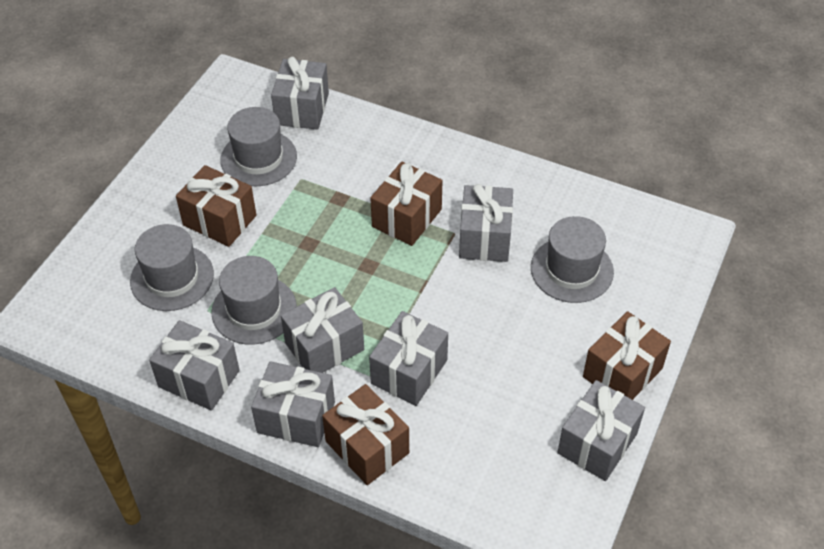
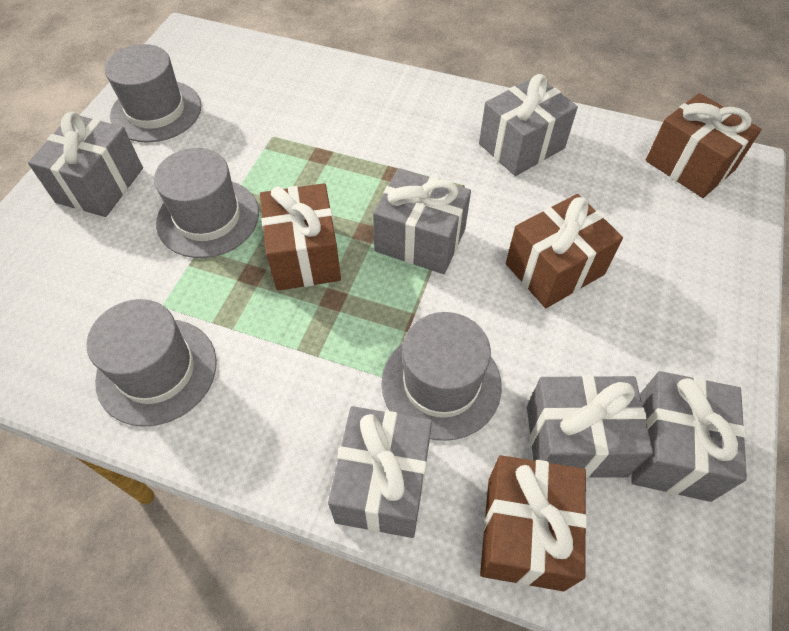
grey gift: 7 -> 6

